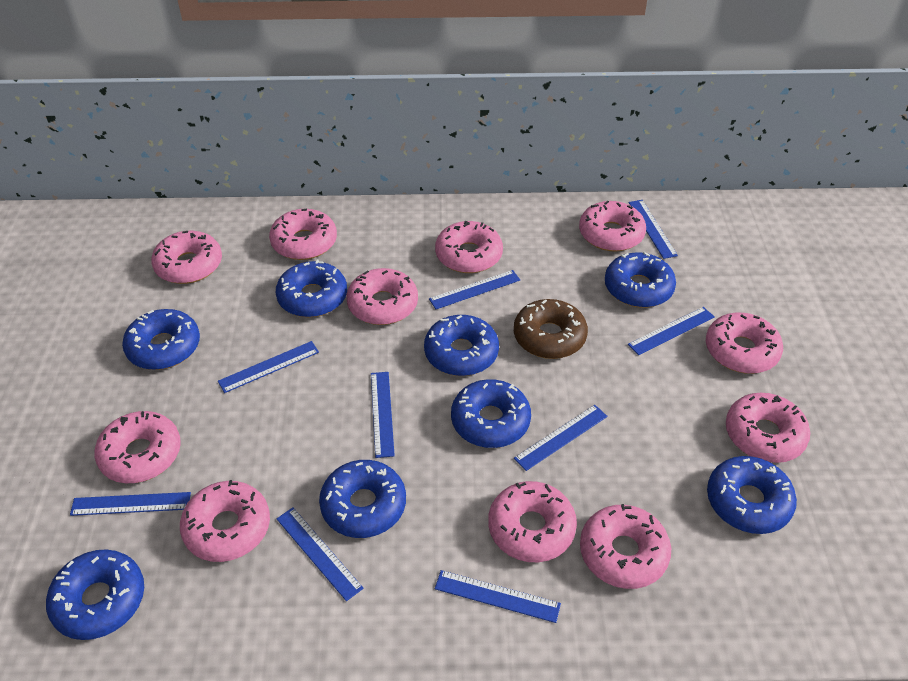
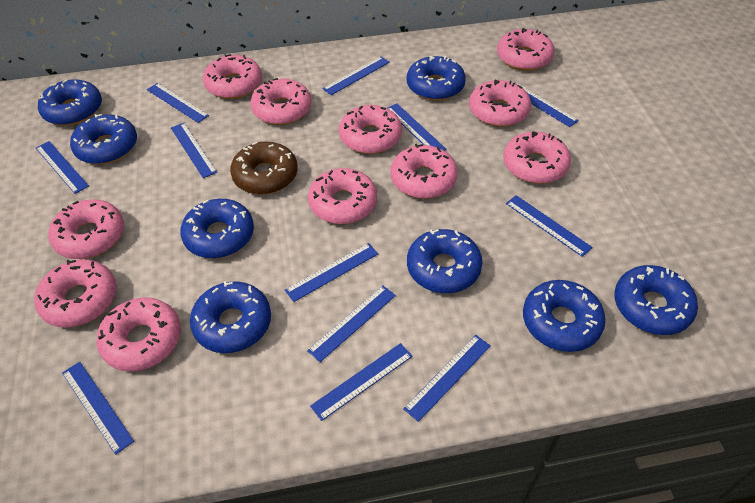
blue ruler: 9 -> 12

